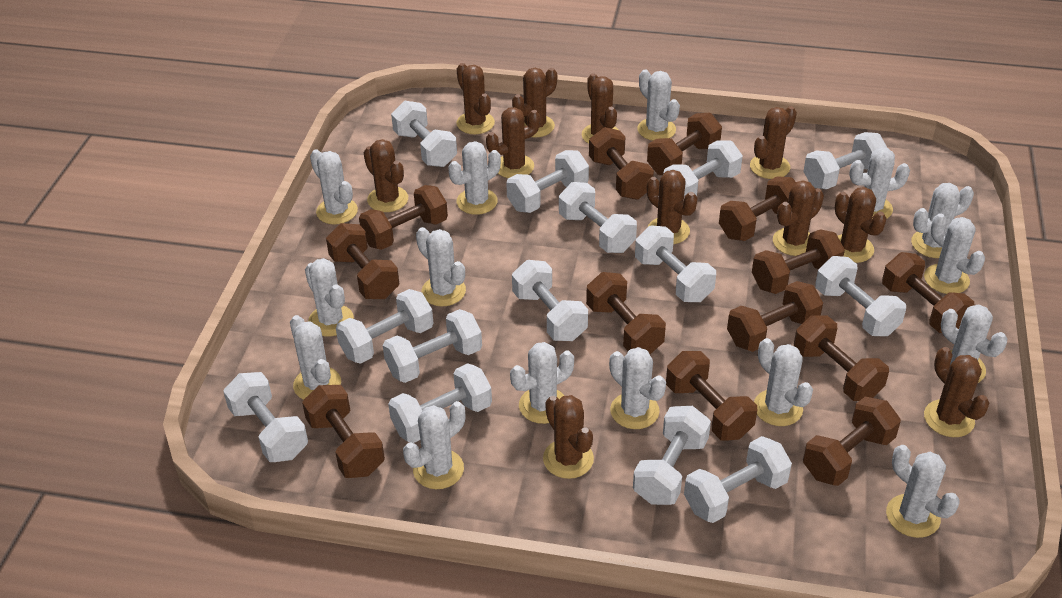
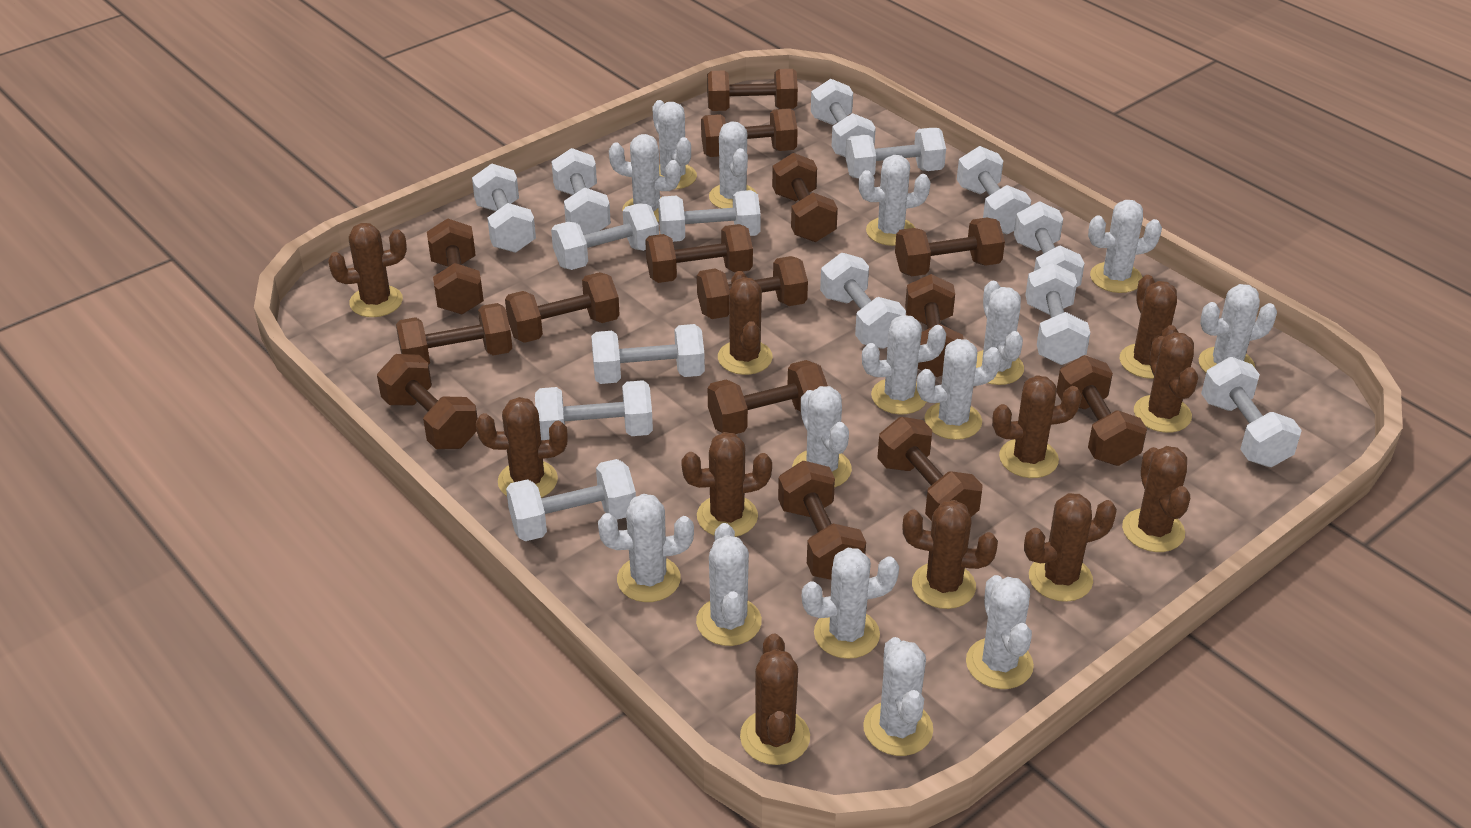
brown dumbbell: 13 -> 15

